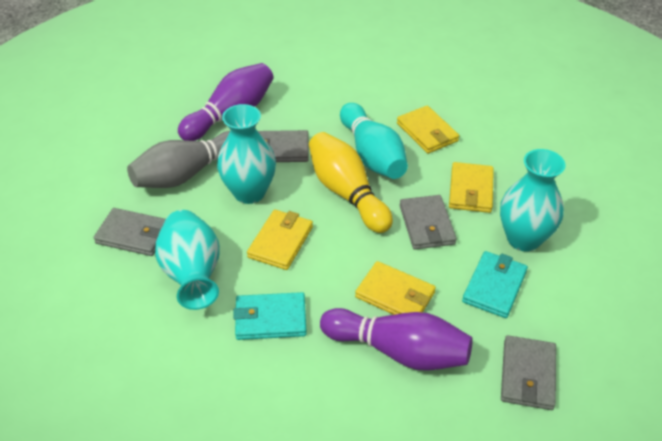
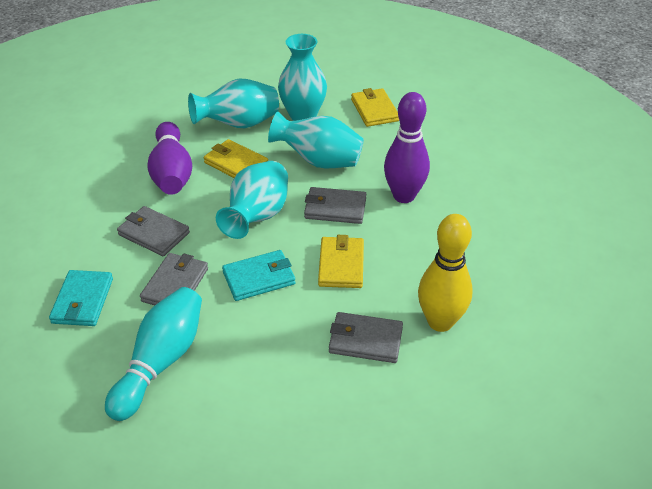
grey bowling pin: 1 -> 0
turquoise vase: 3 -> 4
yellow wallet: 4 -> 3

